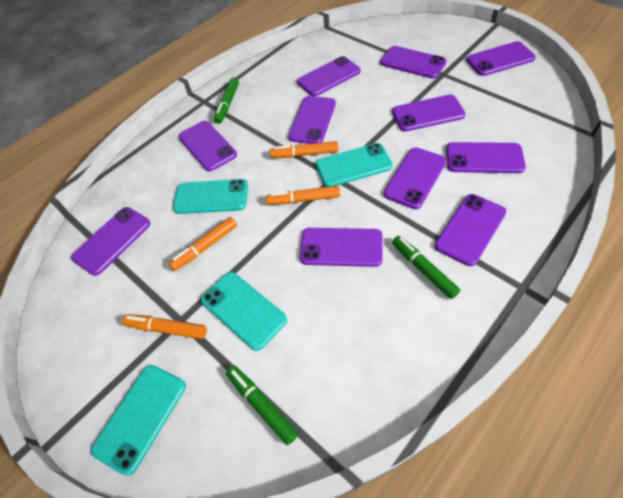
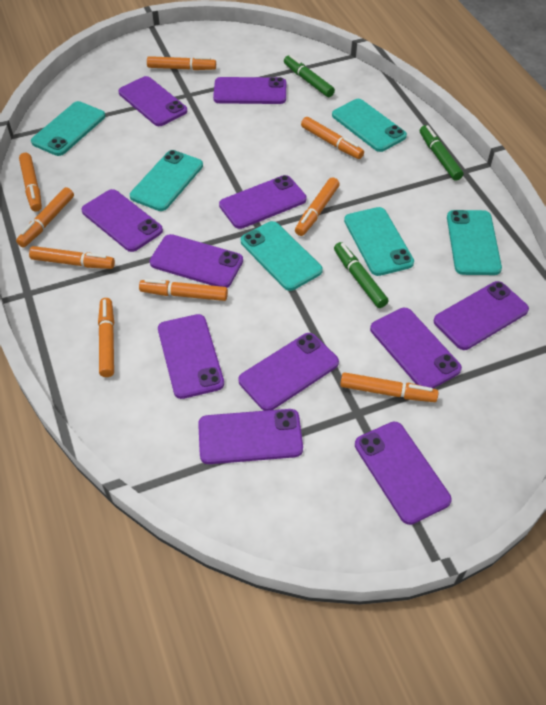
orange marker: 4 -> 9
turquoise phone: 4 -> 6

